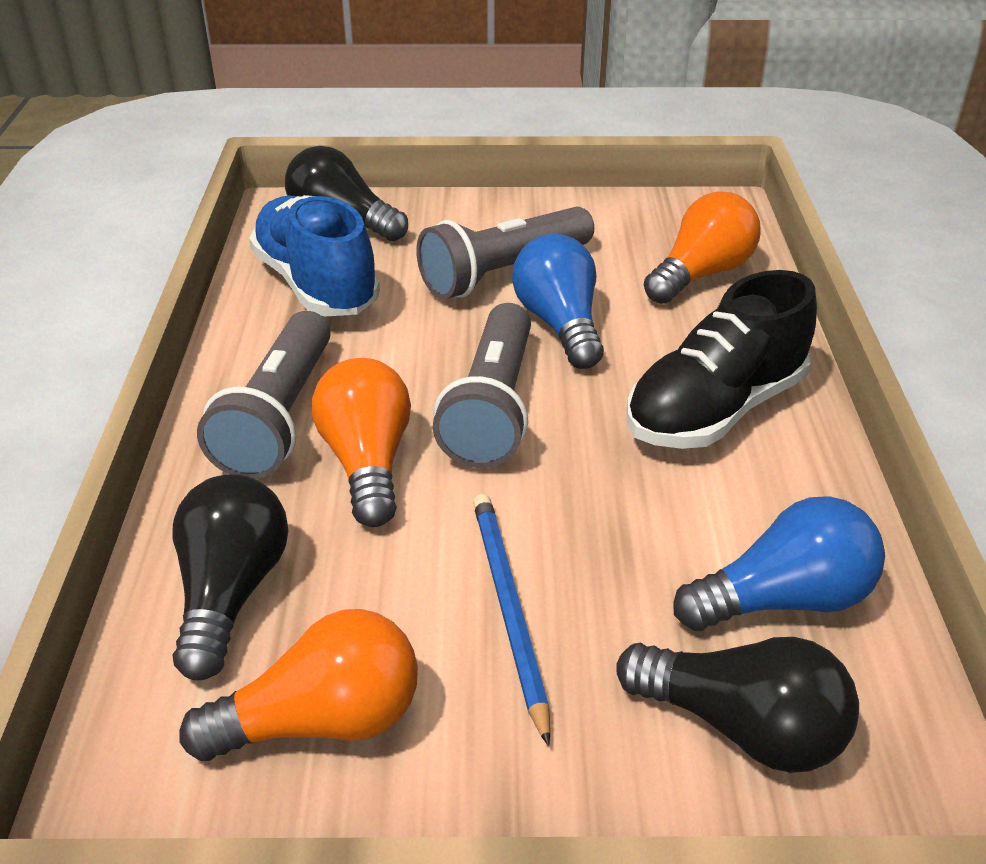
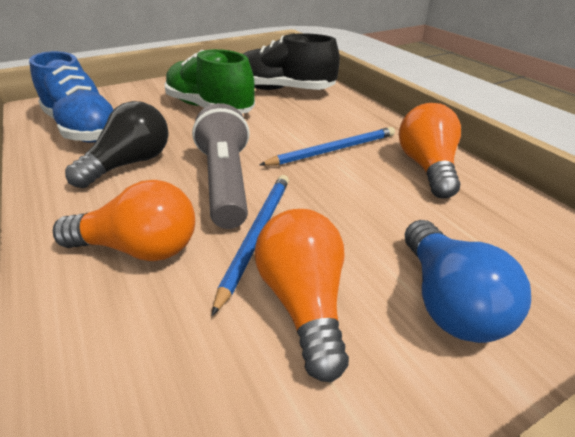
black light bulb: 3 -> 1
blue light bulb: 2 -> 1
blue pencil: 1 -> 2
green shoe: 0 -> 1
grey flashlight: 3 -> 1

